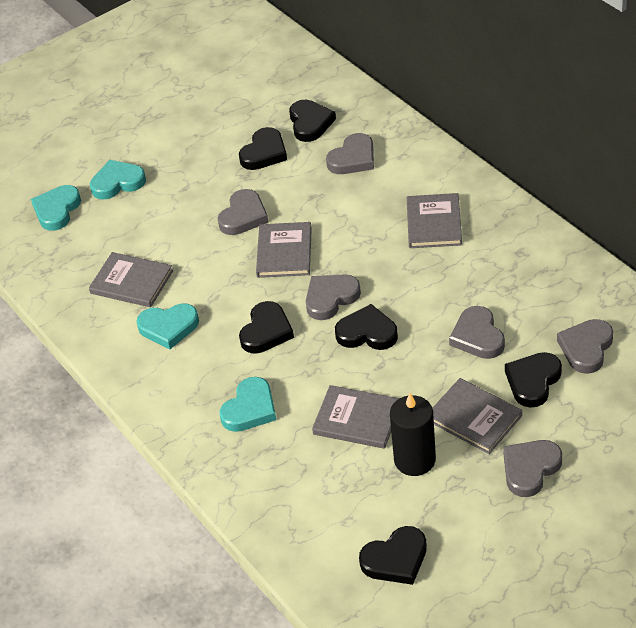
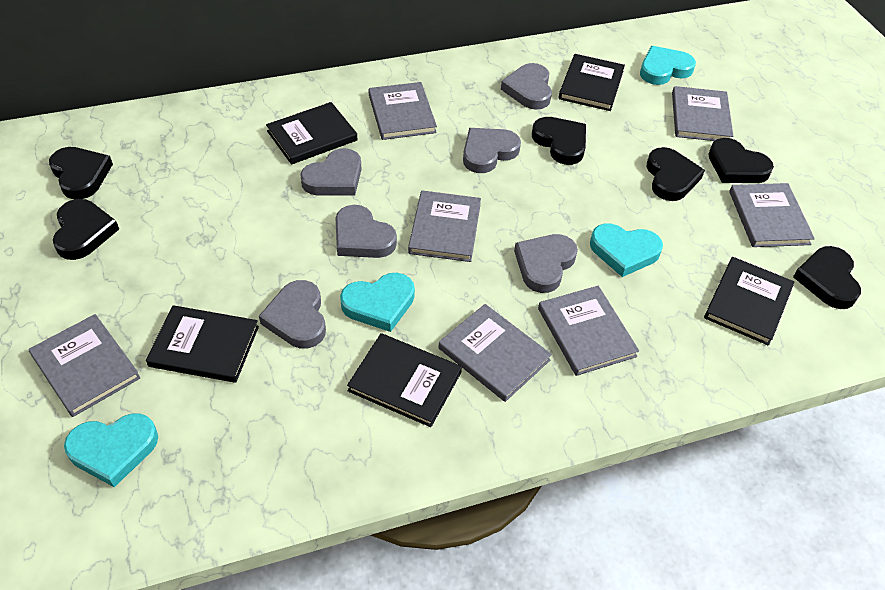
black book: 0 -> 5
black candle: 1 -> 0
grey book: 5 -> 7

